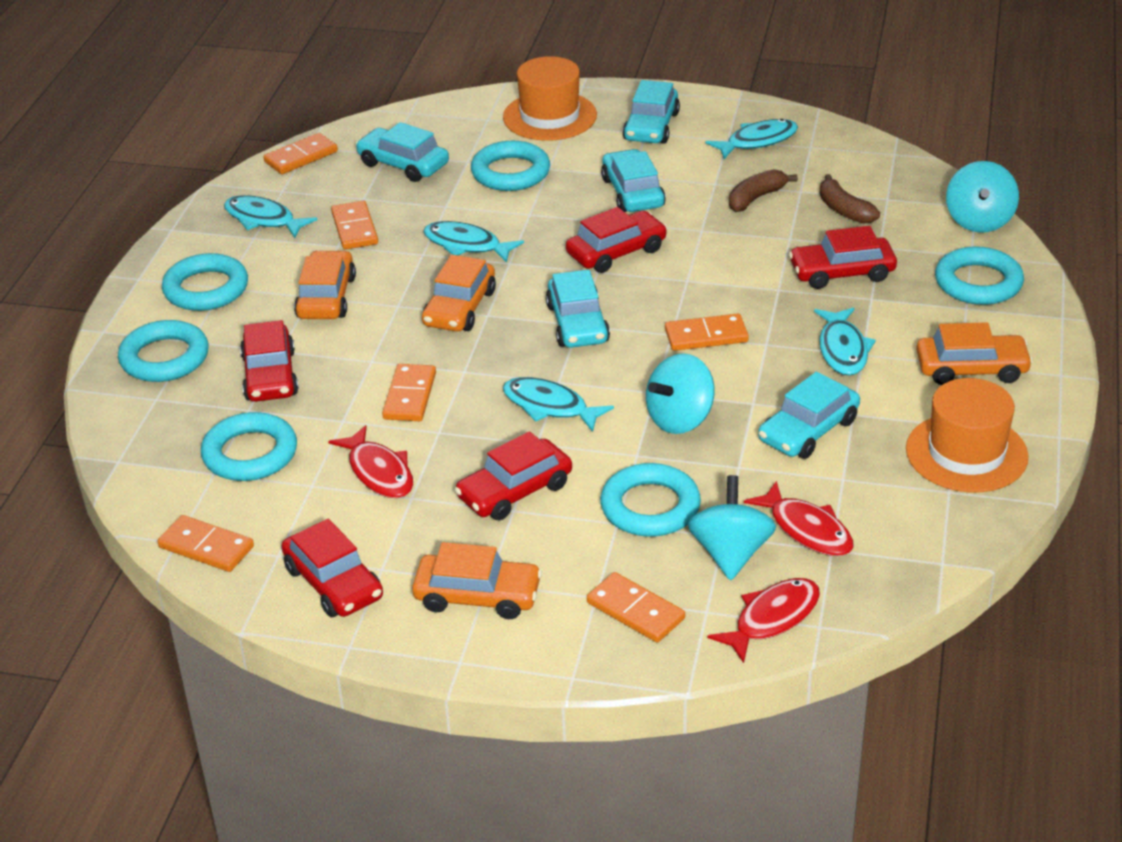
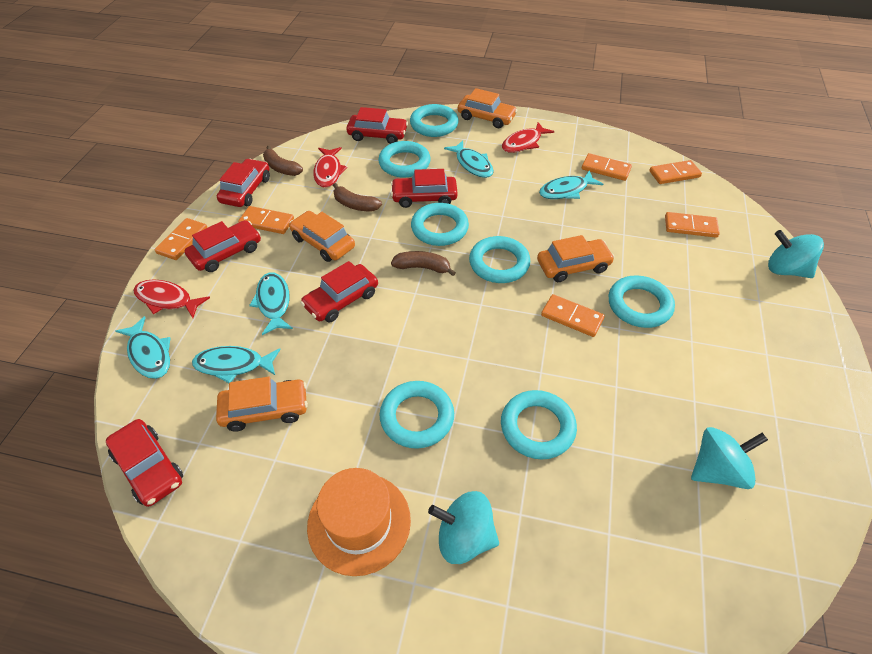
brown banana: 2 -> 3
orange hat: 2 -> 1
red car: 5 -> 6
turquoise car: 5 -> 0
turquoise ring: 6 -> 7

